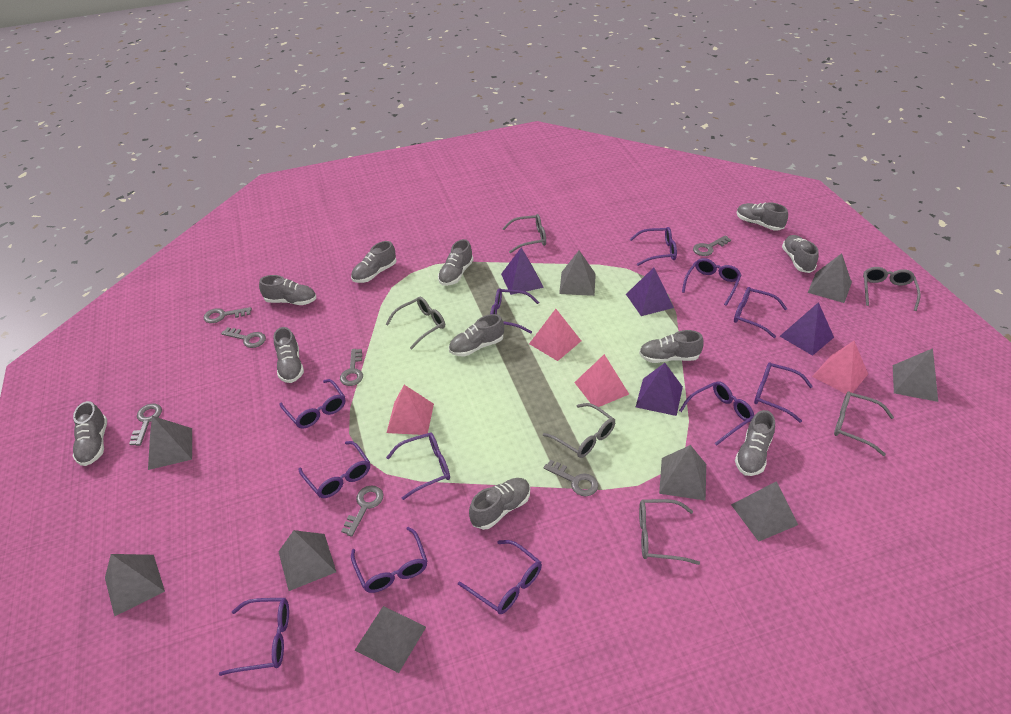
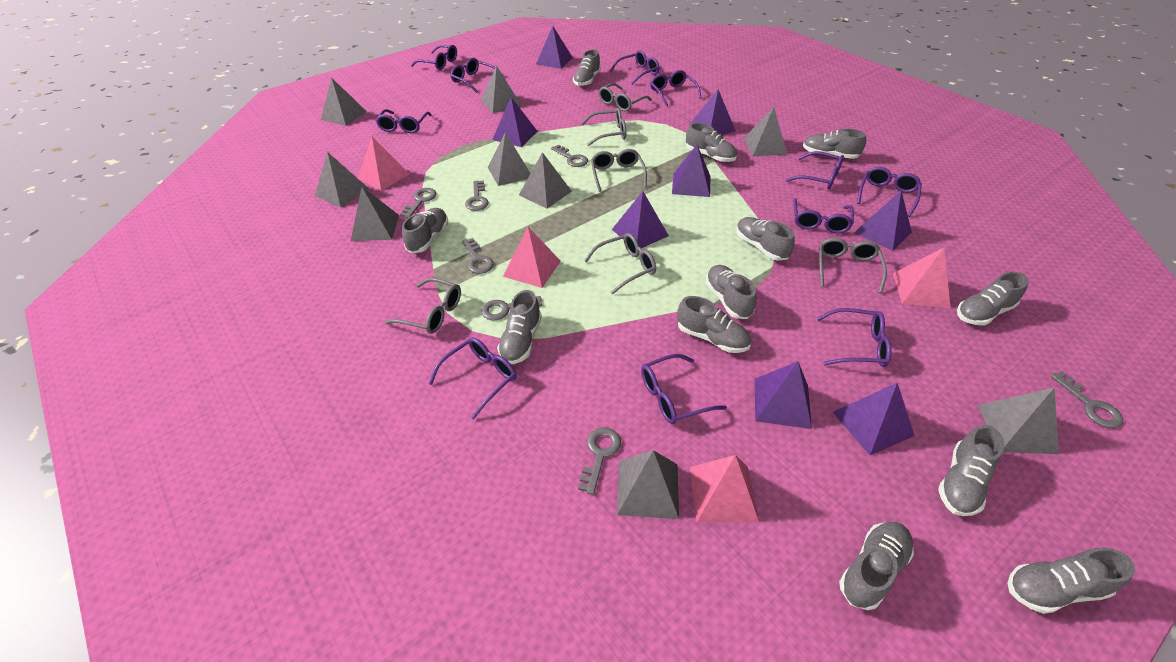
grey shoe: 11 -> 12
purple glasses: 12 -> 11
purple pyramid: 4 -> 8

